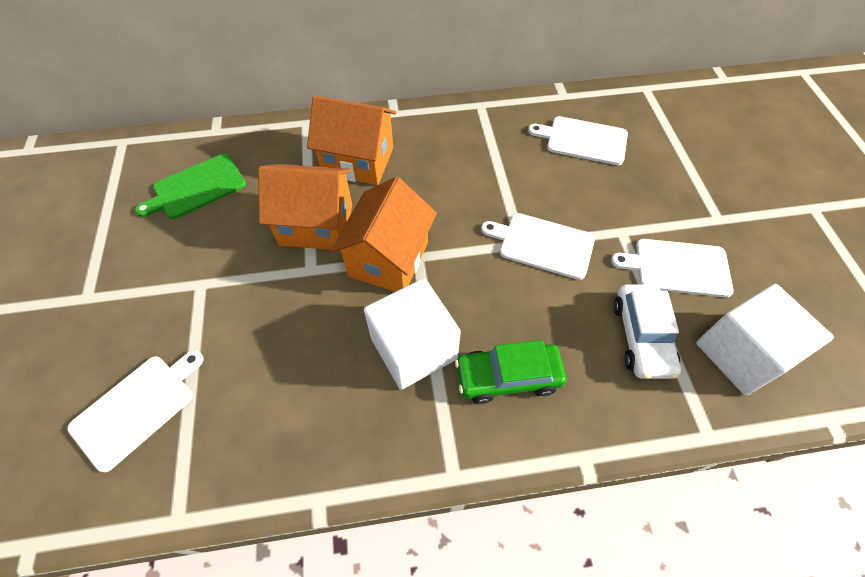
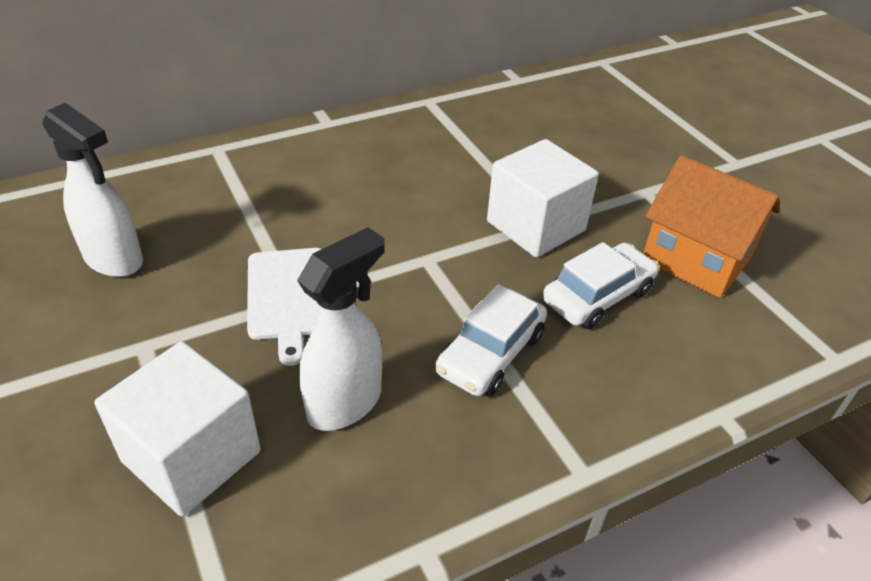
green car: 1 -> 0
green cutting board: 1 -> 0
orange house: 3 -> 1
white car: 1 -> 2
white cutting board: 4 -> 1
white spray bottle: 0 -> 2

